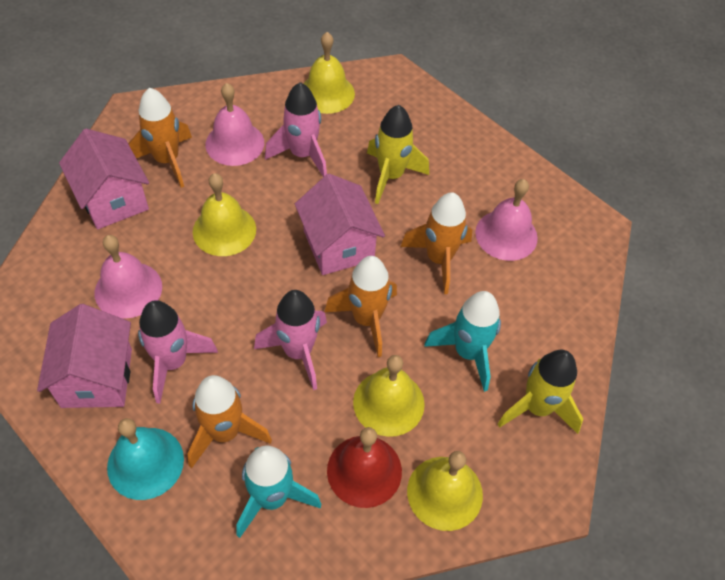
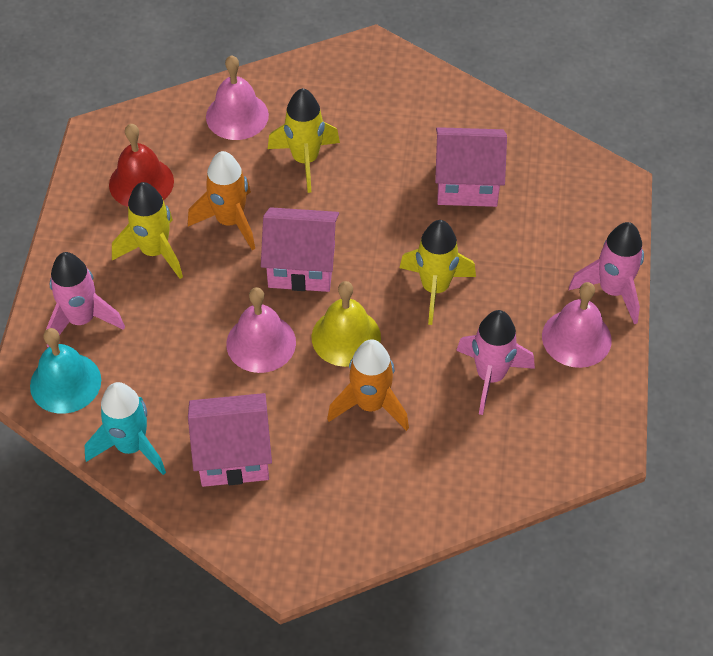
orange rocket: 4 -> 2
turquoise rocket: 2 -> 1
yellow bell: 4 -> 1
yellow rocket: 2 -> 3

